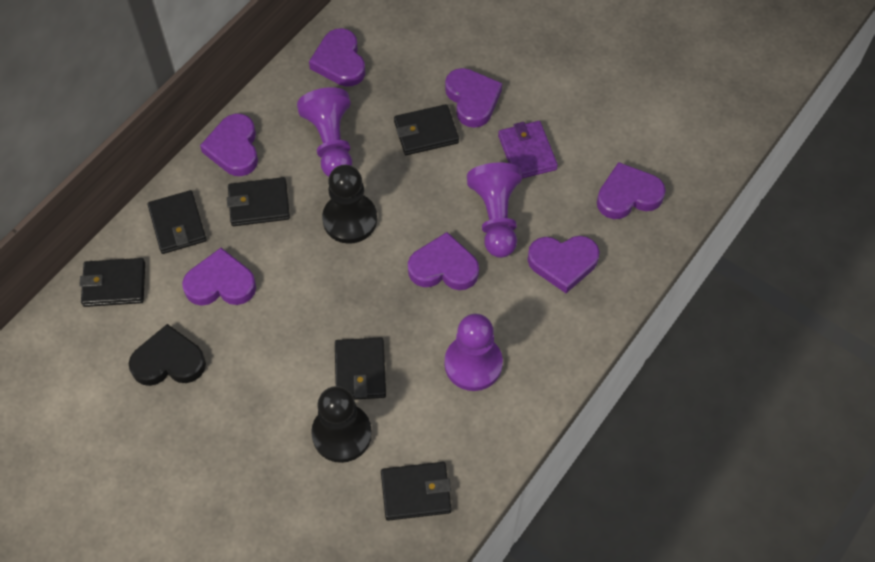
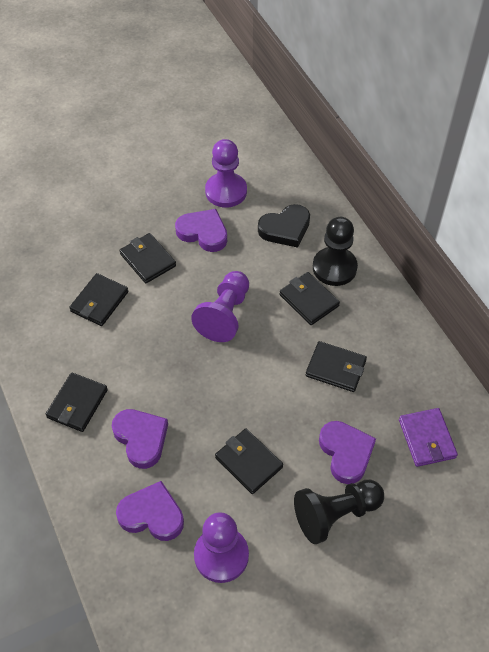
purple heart: 7 -> 4

